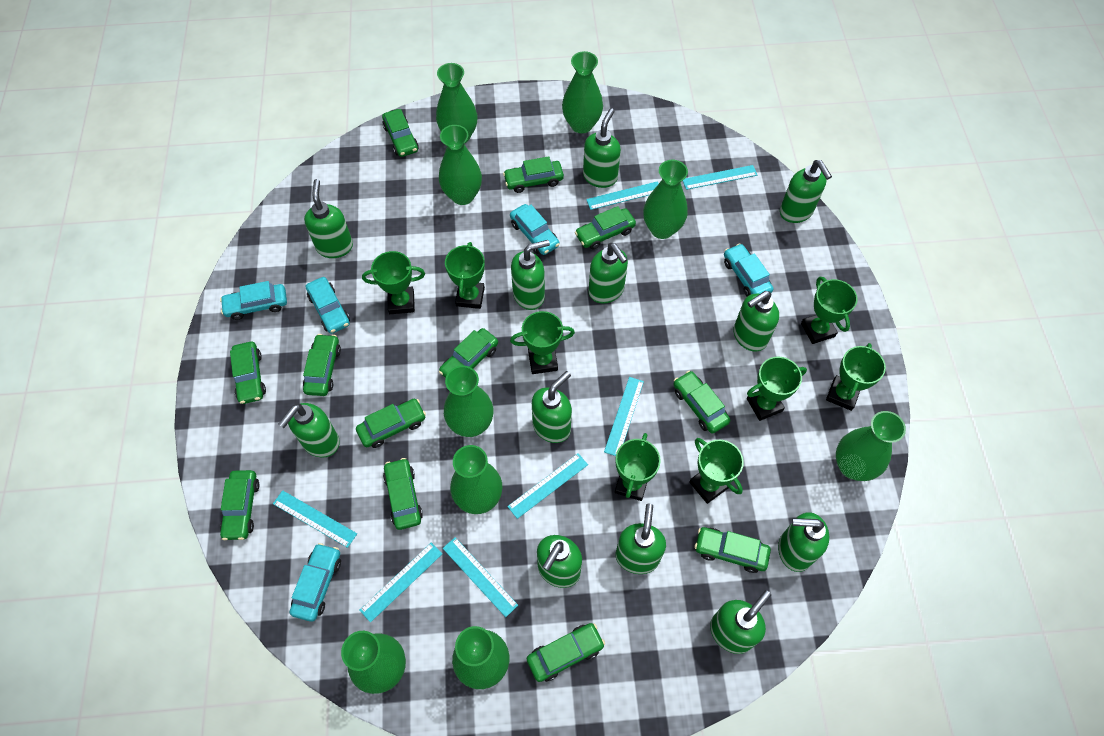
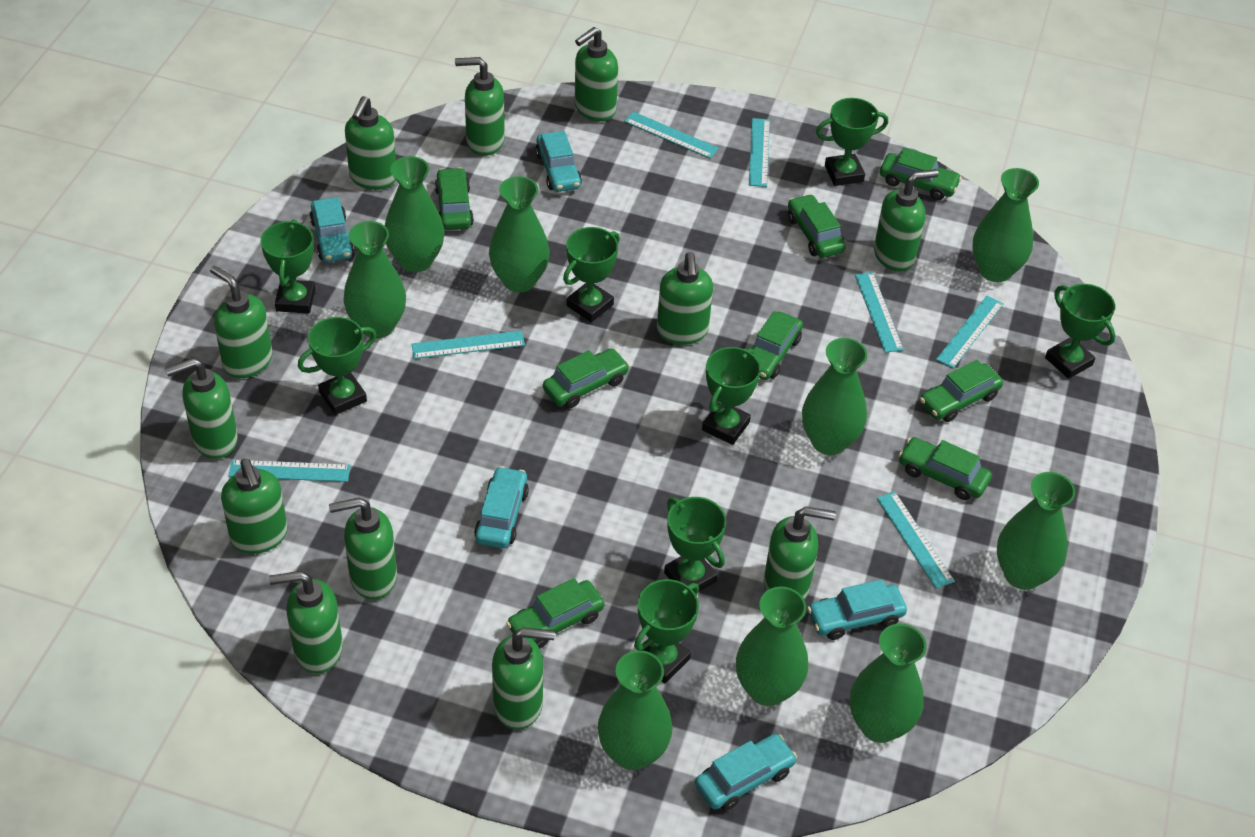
green car: 12 -> 8

